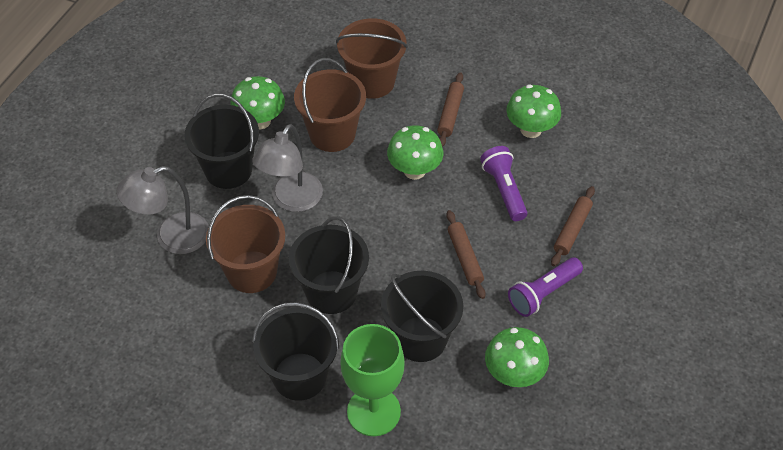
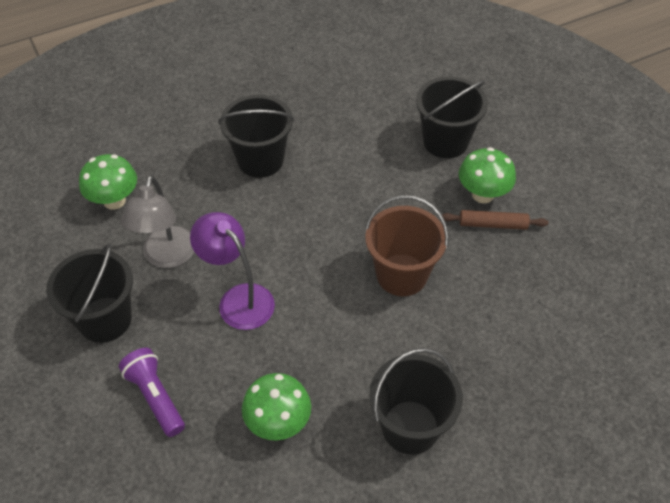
brown bucket: 3 -> 1
brown rolling pin: 3 -> 1
green goblet: 1 -> 0
green mushroom: 4 -> 3
grey lamp: 2 -> 1
purple flashlight: 2 -> 1
purple lamp: 0 -> 1

